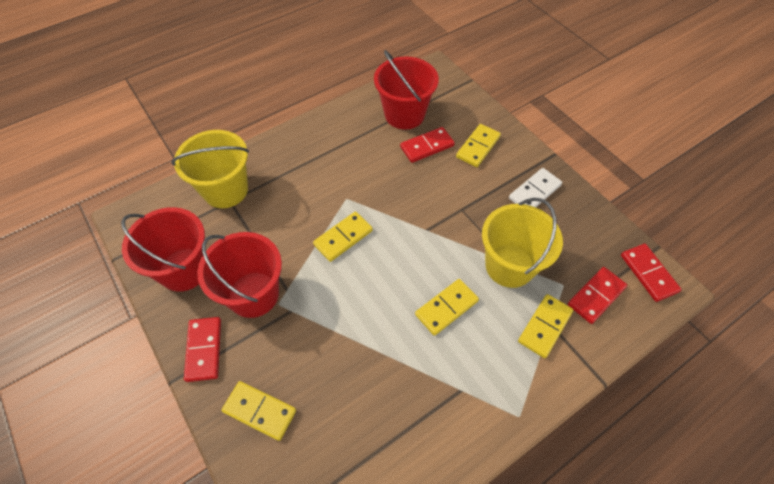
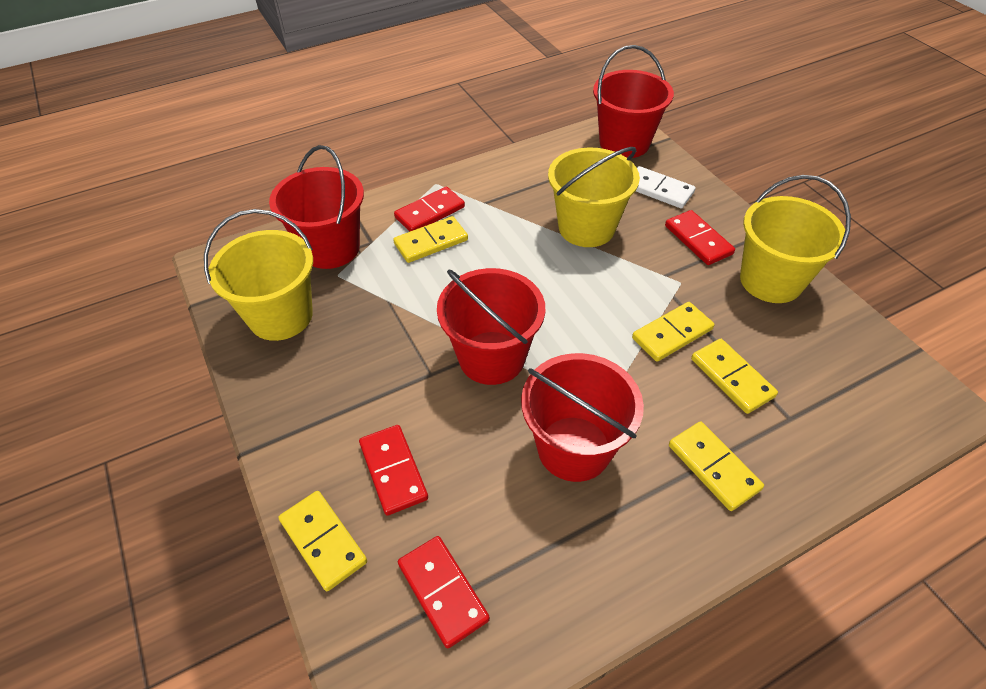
red bucket: 3 -> 4
yellow bucket: 2 -> 3

